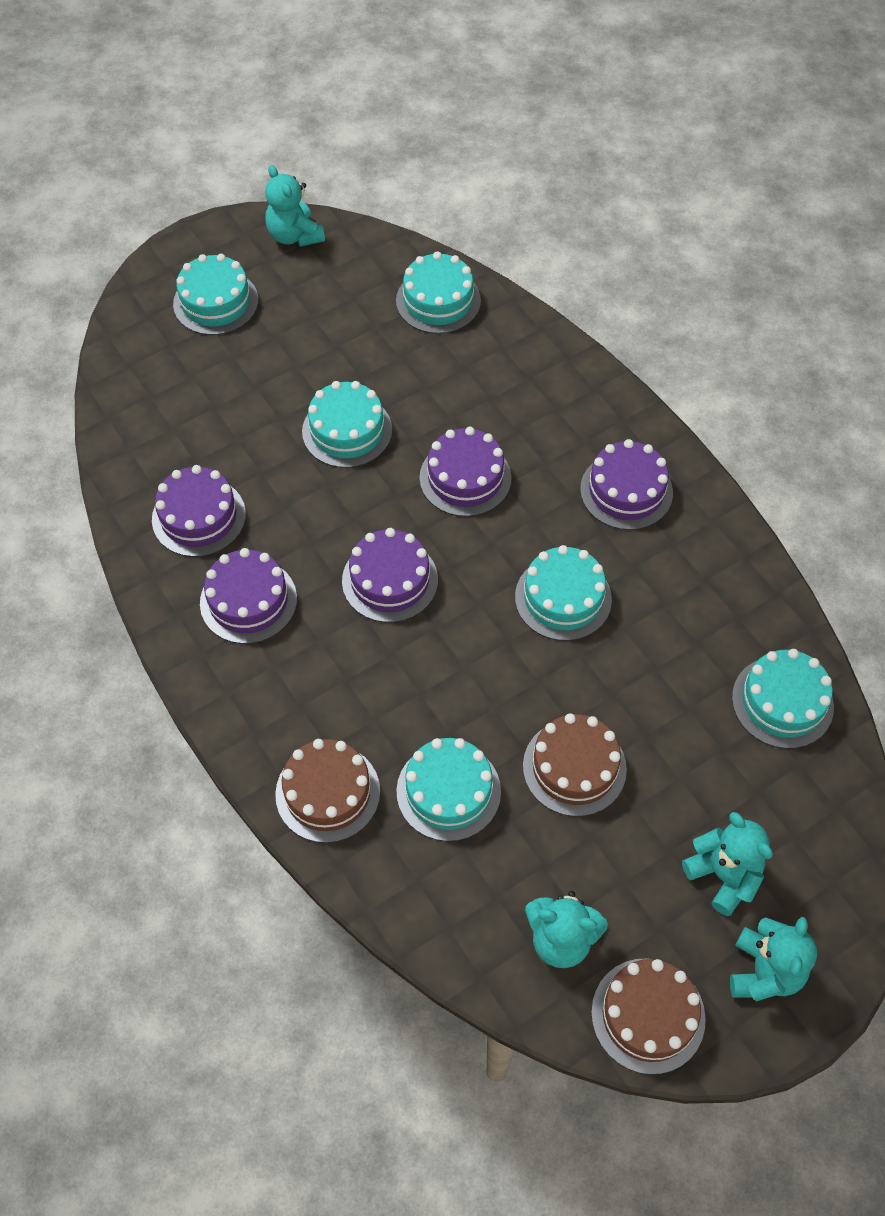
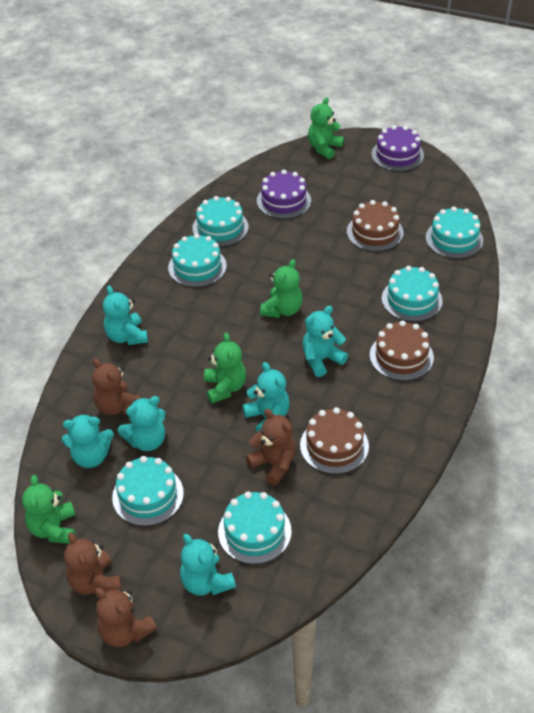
brown teddy bear: 0 -> 4
green teddy bear: 0 -> 4
purple cake: 5 -> 2
turquoise teddy bear: 4 -> 6

